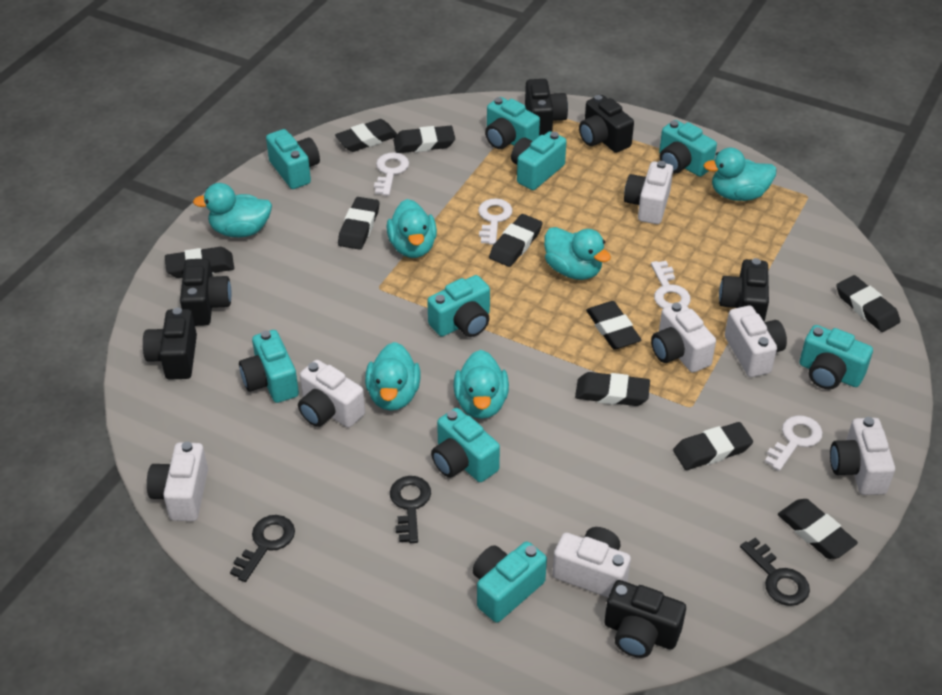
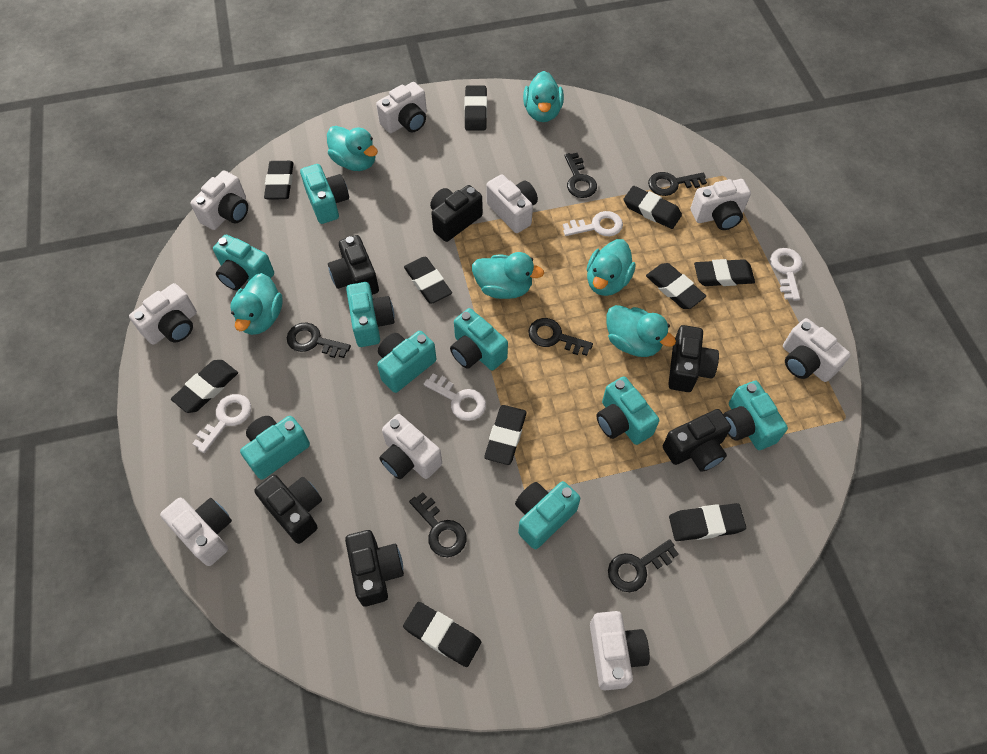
black key: 3 -> 6
white camera: 7 -> 9

